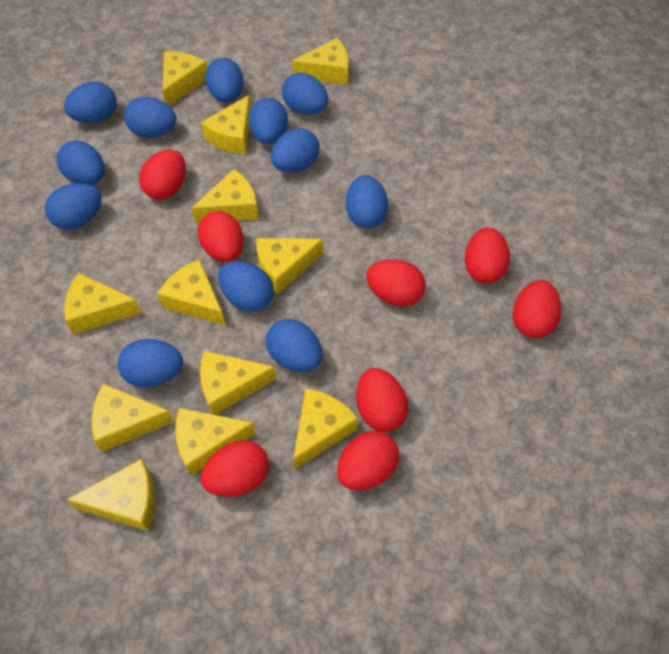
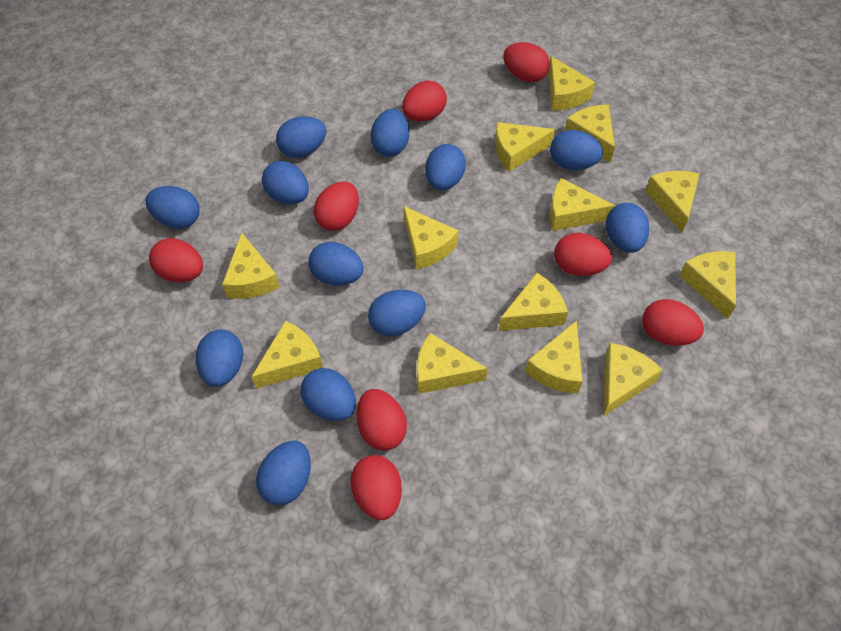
yellow cheese: 12 -> 13

